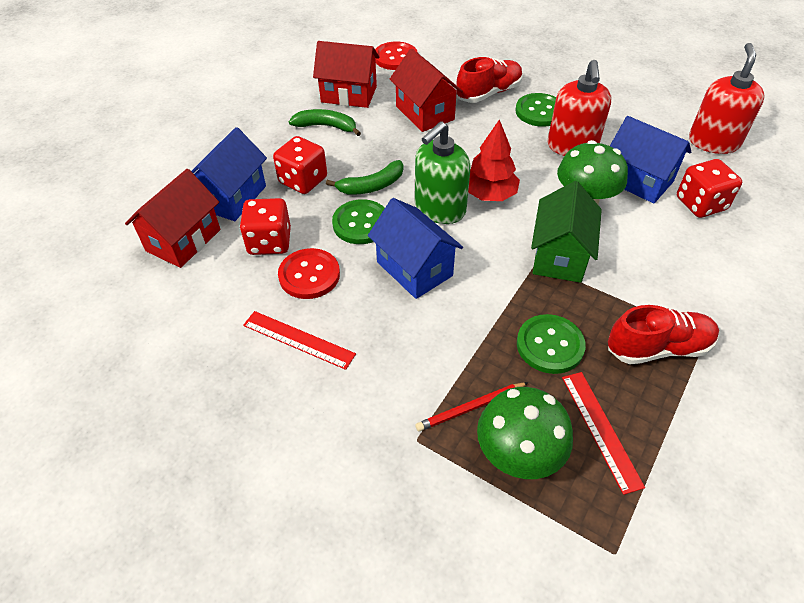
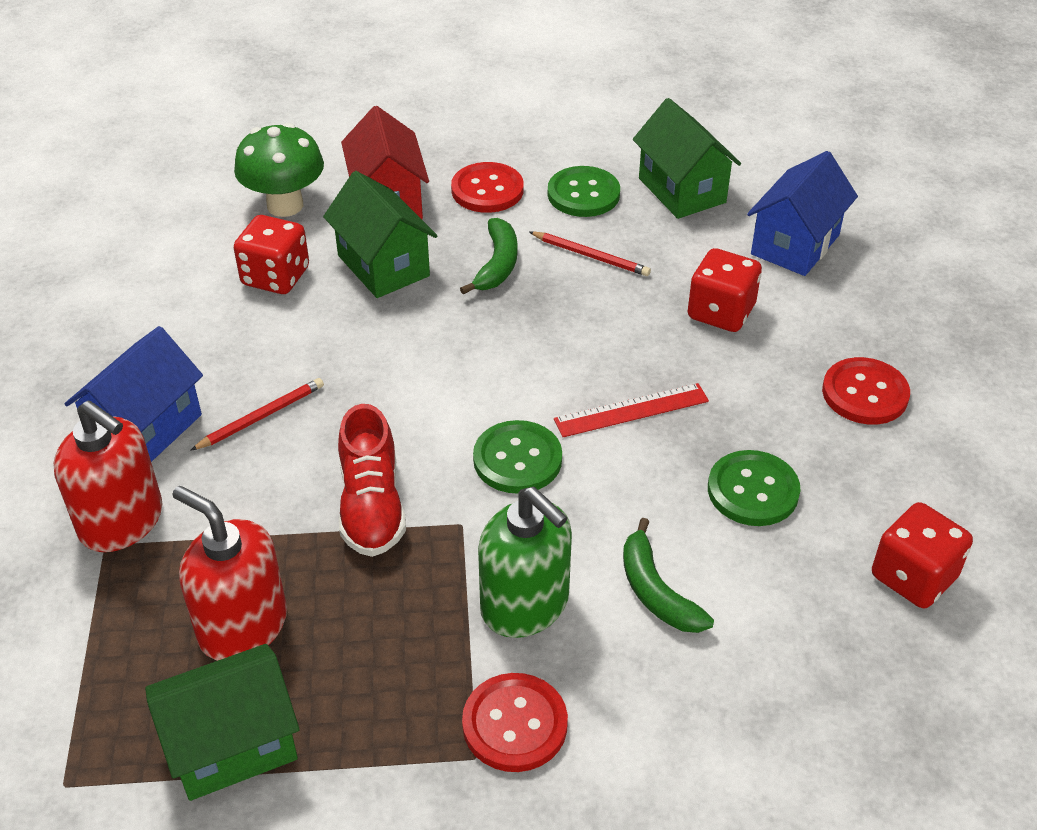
blue house: 3 -> 2
green house: 1 -> 3
green mushroom: 2 -> 1
red button: 2 -> 3
red house: 3 -> 1
red pencil: 1 -> 2
red ruler: 2 -> 1
red shoe: 2 -> 1
red tree: 1 -> 0

